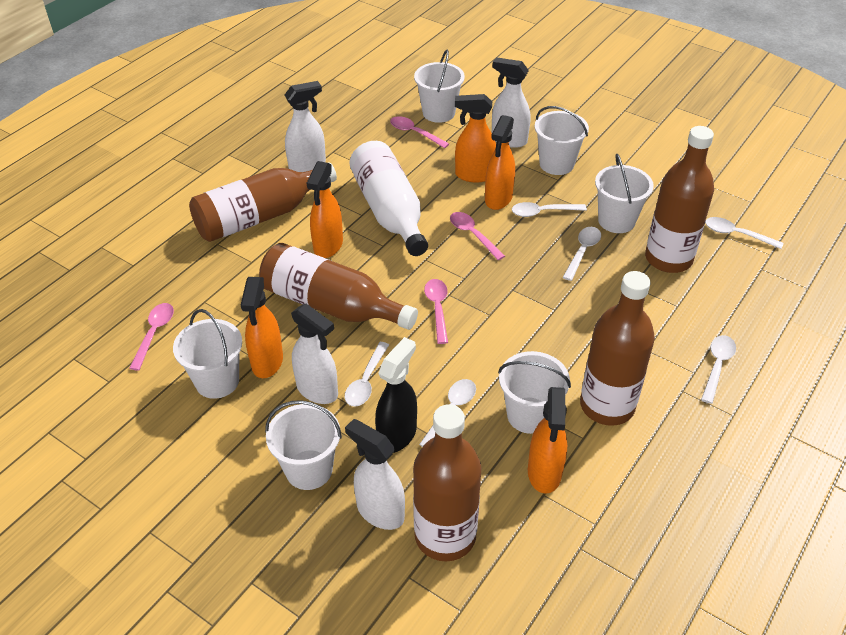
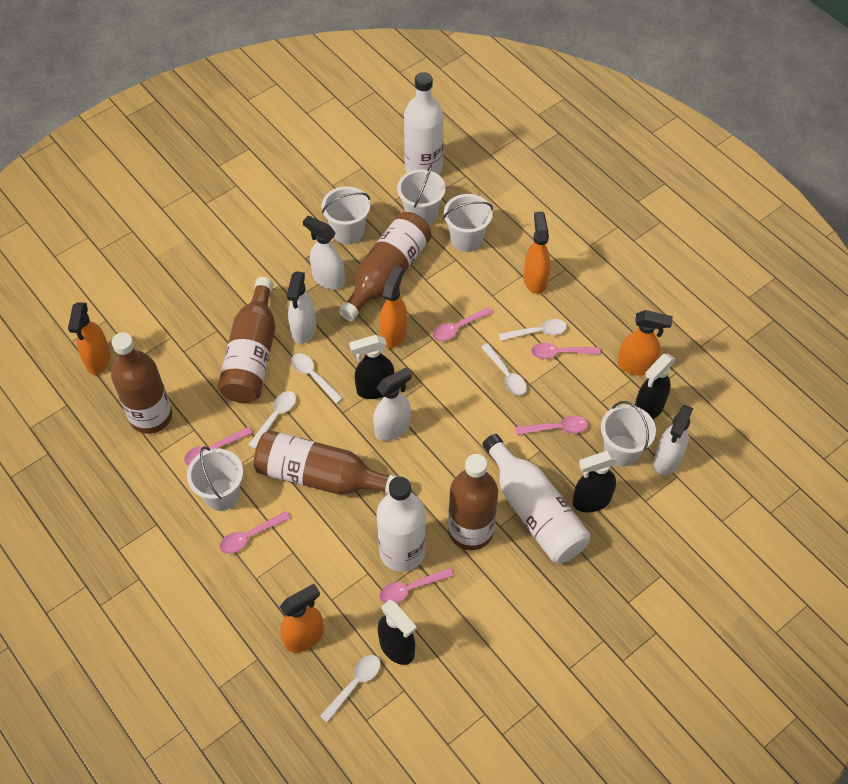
black spray bottle: 1 -> 4
pink spoon: 4 -> 6
white bottle: 1 -> 3
white bucket: 6 -> 5
white spoon: 6 -> 5

